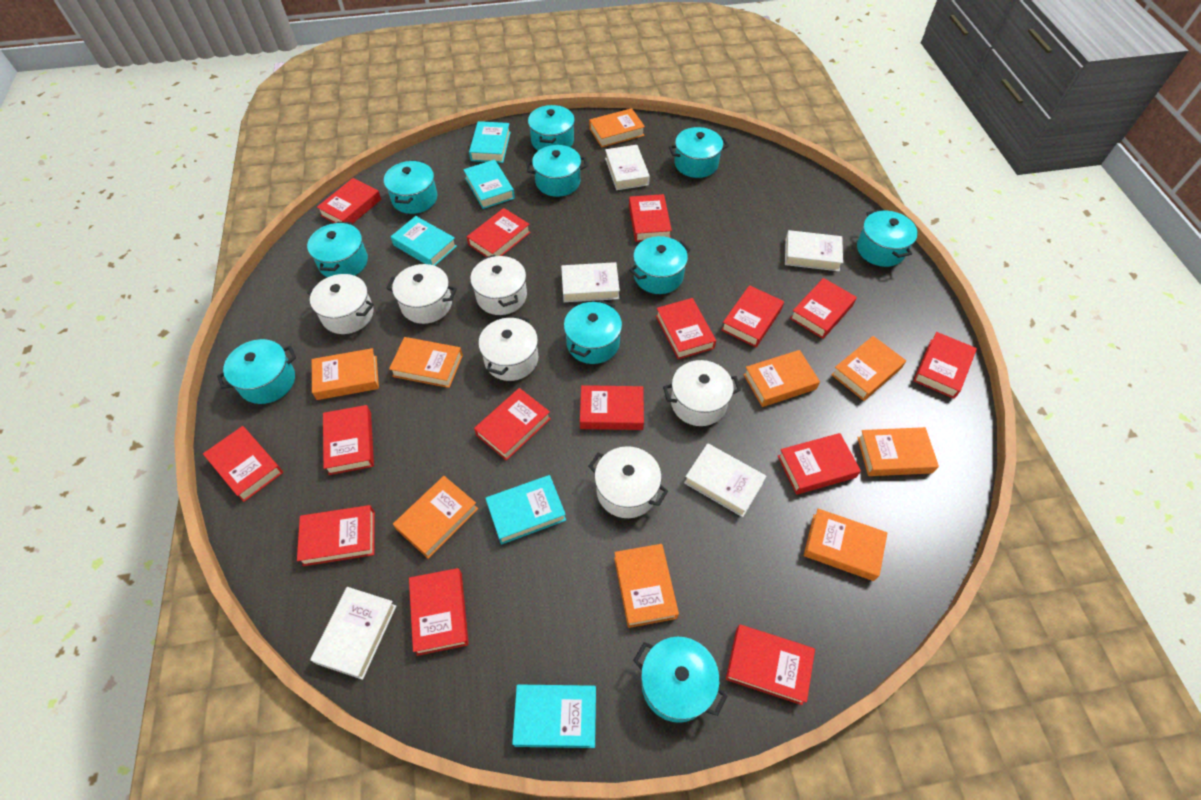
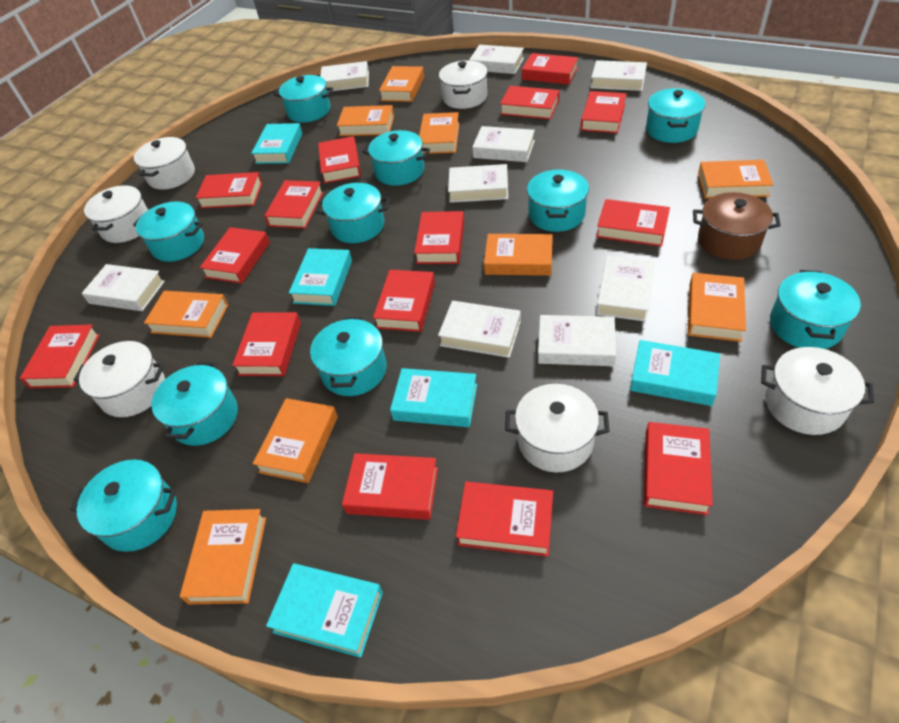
brown pot: 0 -> 1
white book: 5 -> 9

